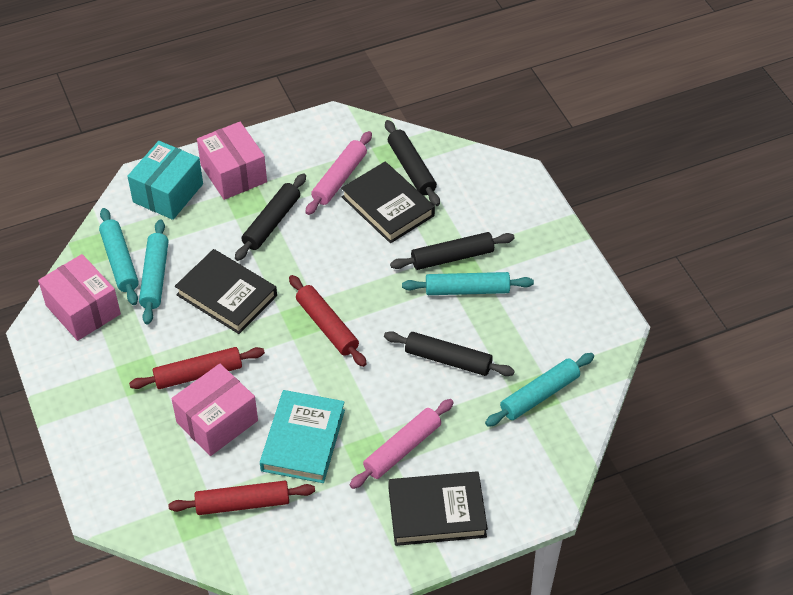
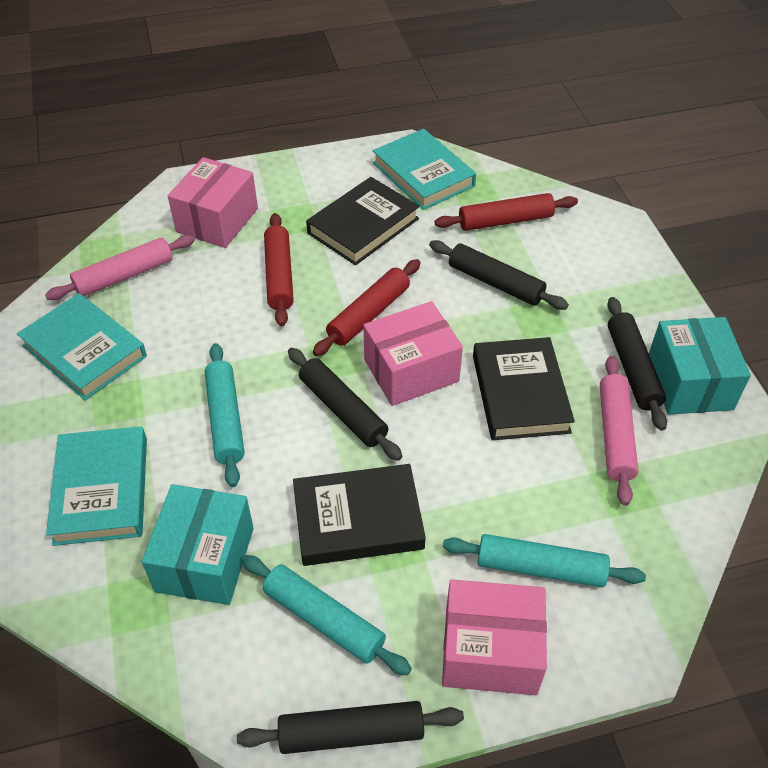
turquoise book: 1 -> 3
turquoise box: 1 -> 2
turquoise rolling pin: 4 -> 3

